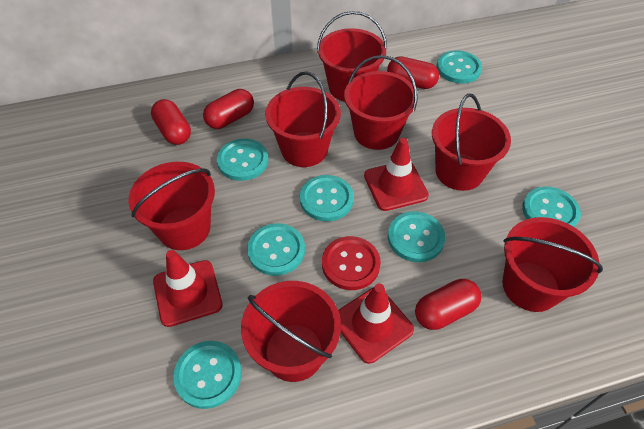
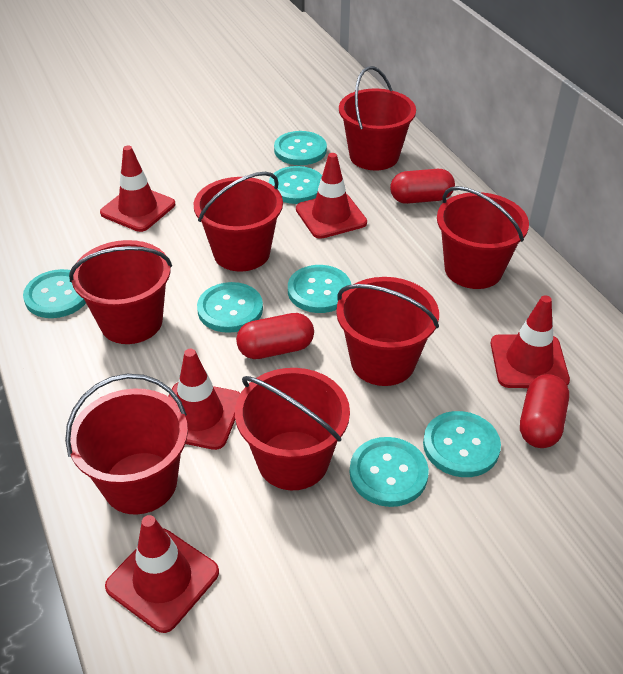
red button: 1 -> 0
red capsule: 4 -> 3
red traffic cone: 3 -> 5

